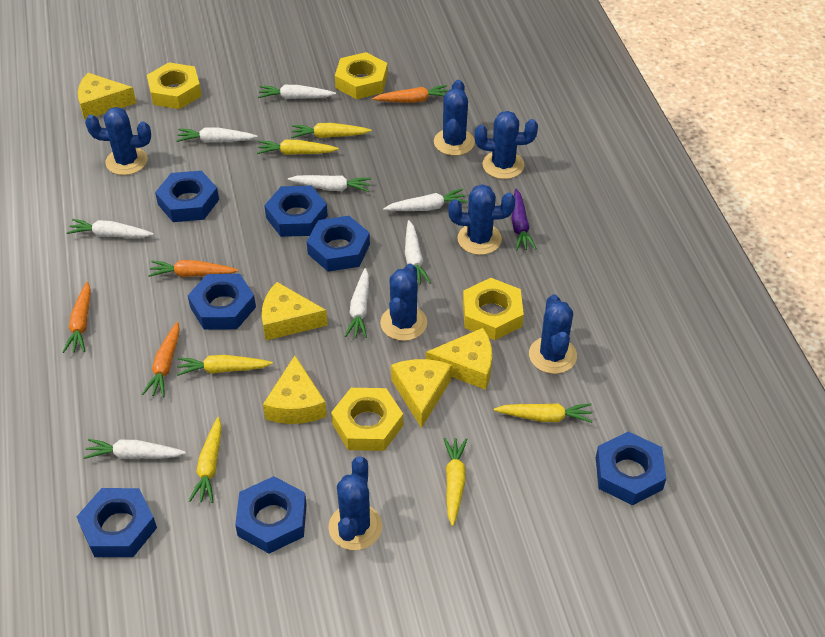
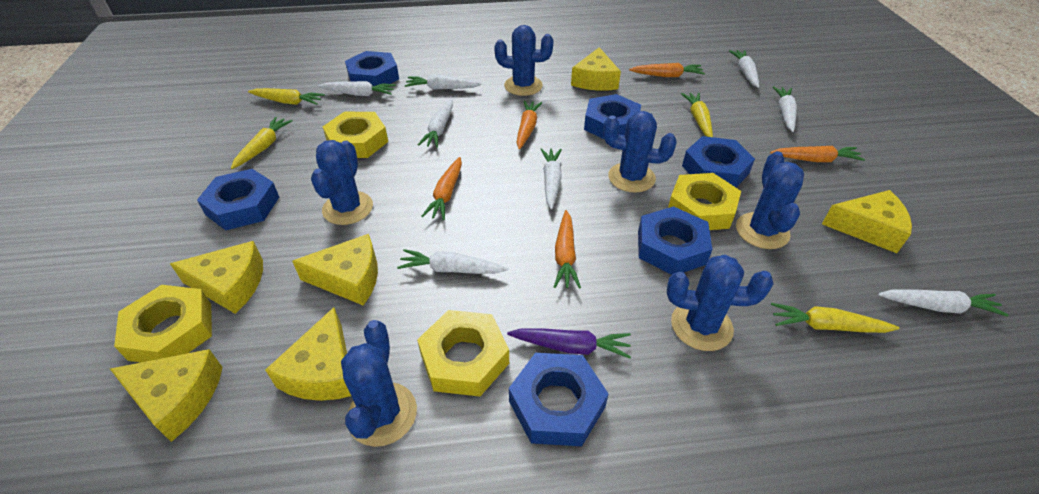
blue cactus: 7 -> 6
blue nut: 7 -> 6
orange carrot: 4 -> 5
yellow carrot: 6 -> 4
yellow cheese: 5 -> 6

